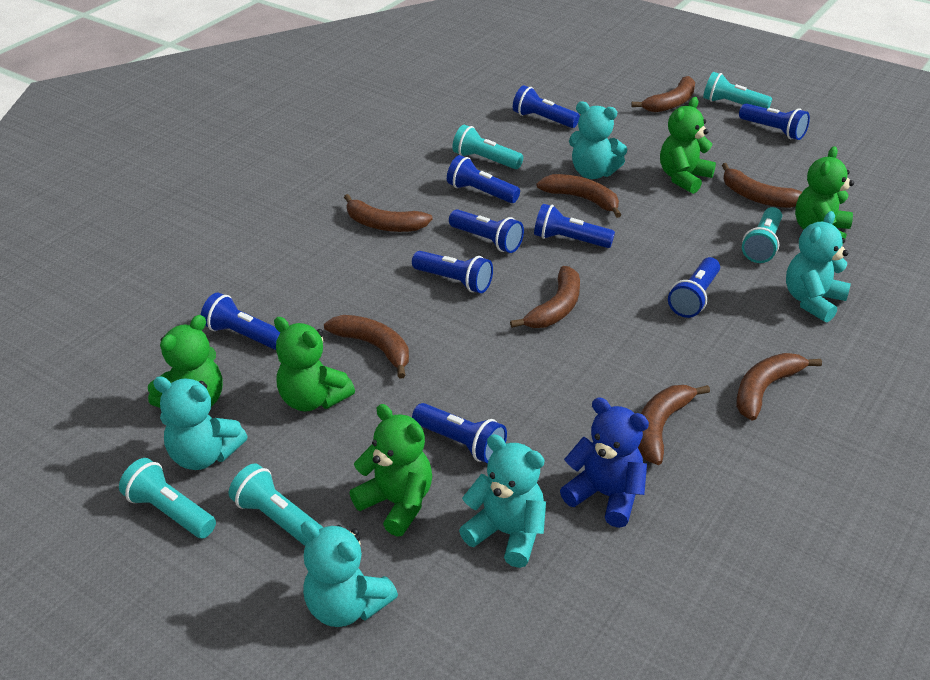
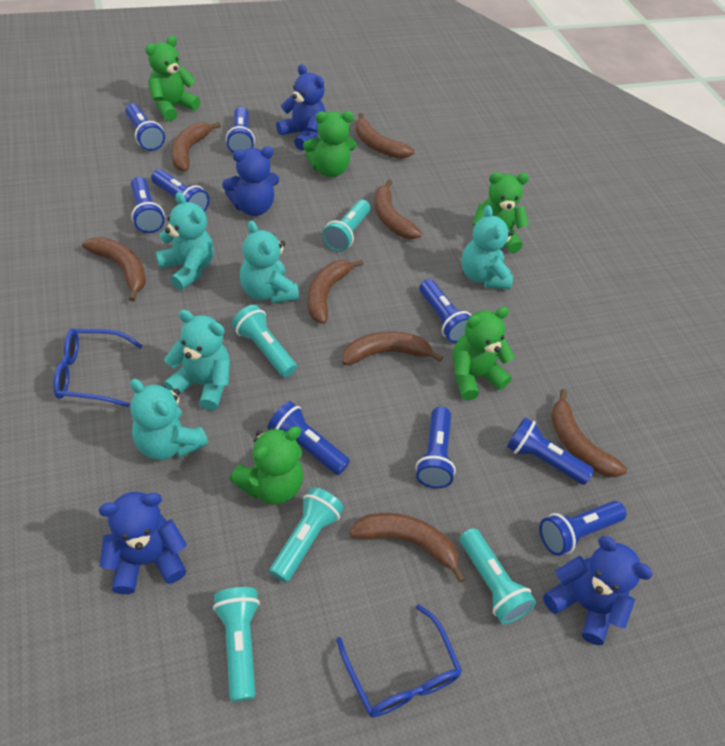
blue glasses: 0 -> 2
blue teddy bear: 1 -> 4

